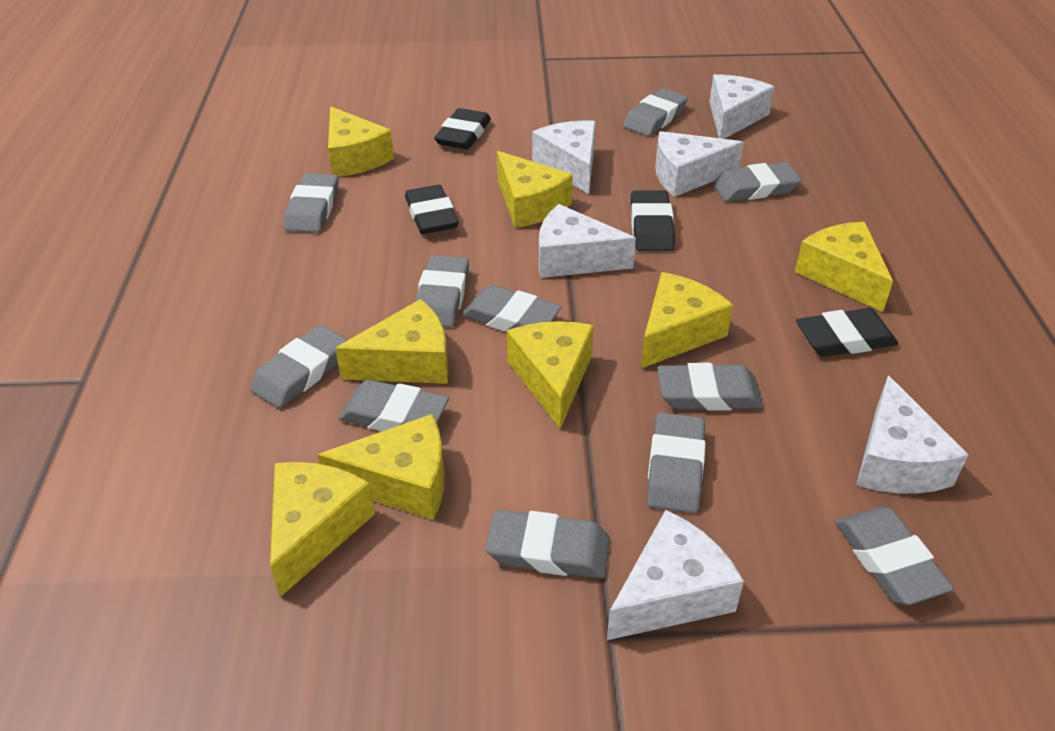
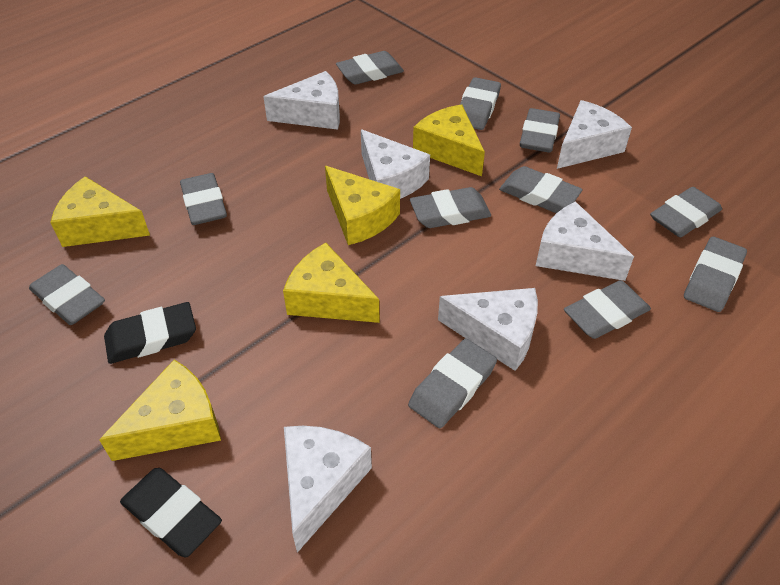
black eraser: 4 -> 2
yellow cheese: 8 -> 5

